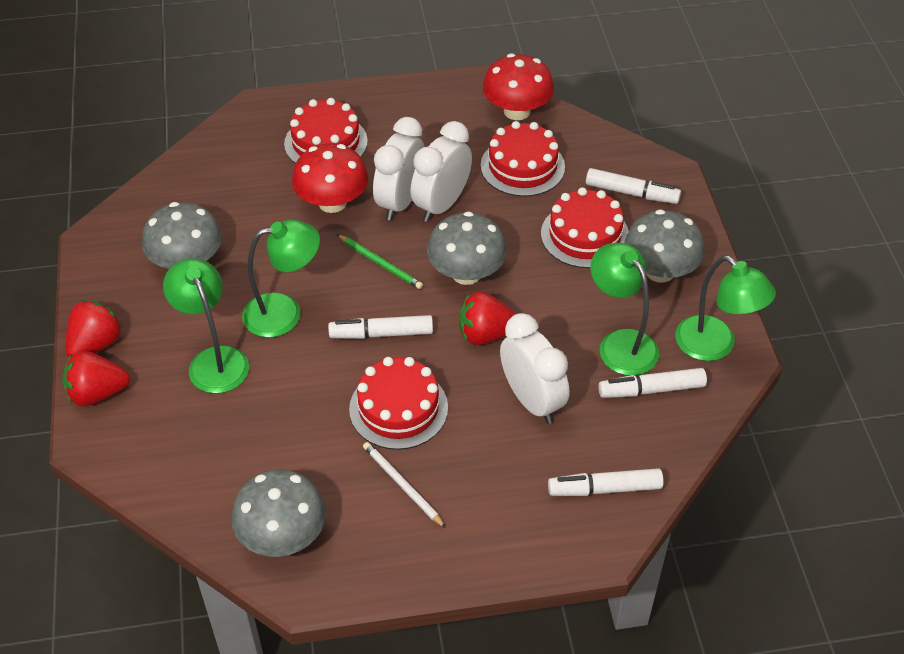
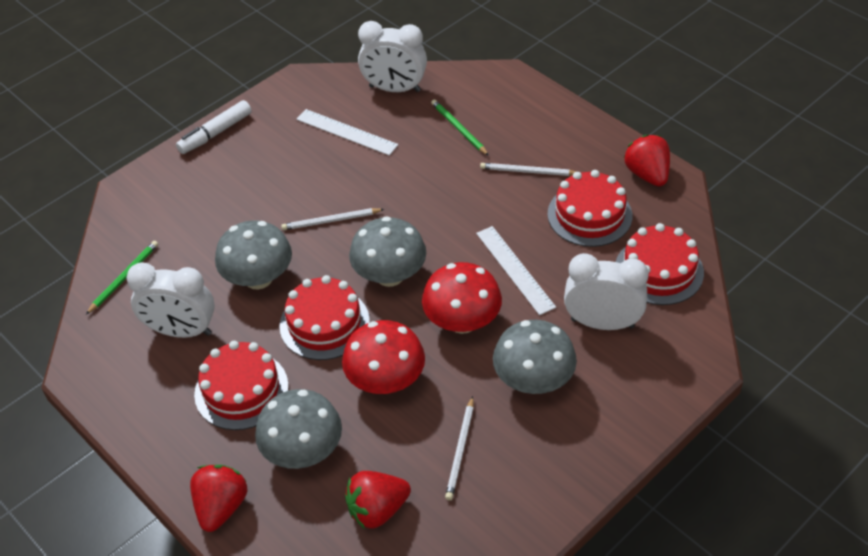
green lamp: 4 -> 0
green pencil: 1 -> 2
white marker: 4 -> 1
white pencil: 1 -> 3
white ruler: 0 -> 2

